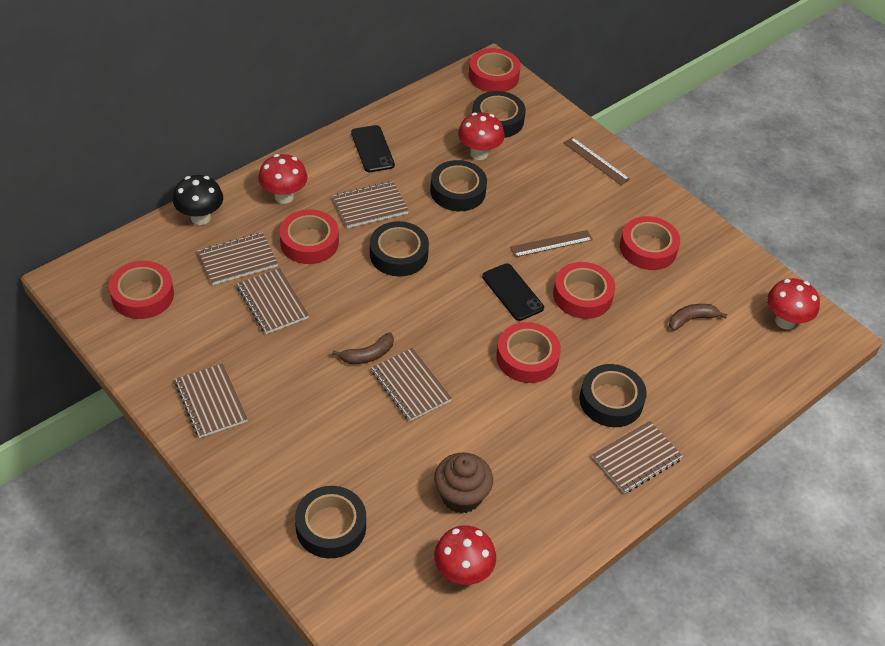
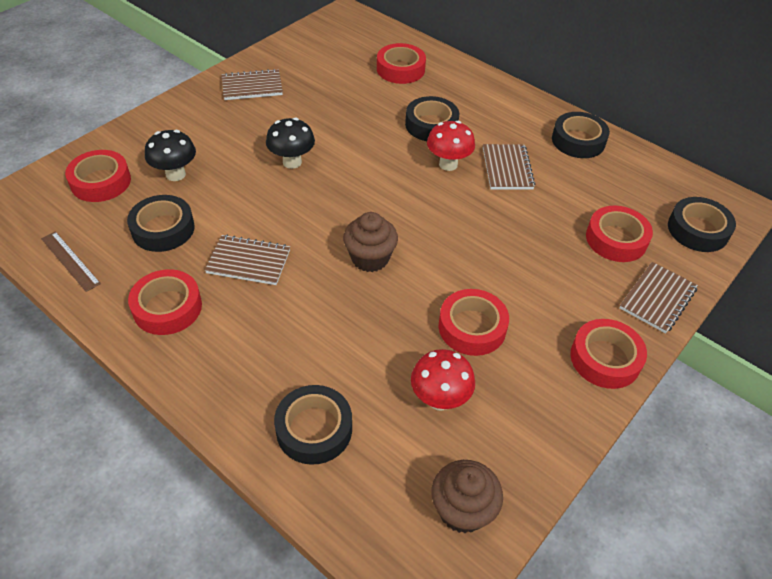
black mushroom: 1 -> 2
black phone: 2 -> 0
brown banana: 2 -> 0
brown cupcake: 1 -> 2
brown notebook: 6 -> 4
brown ruler: 2 -> 1
red mushroom: 4 -> 2

